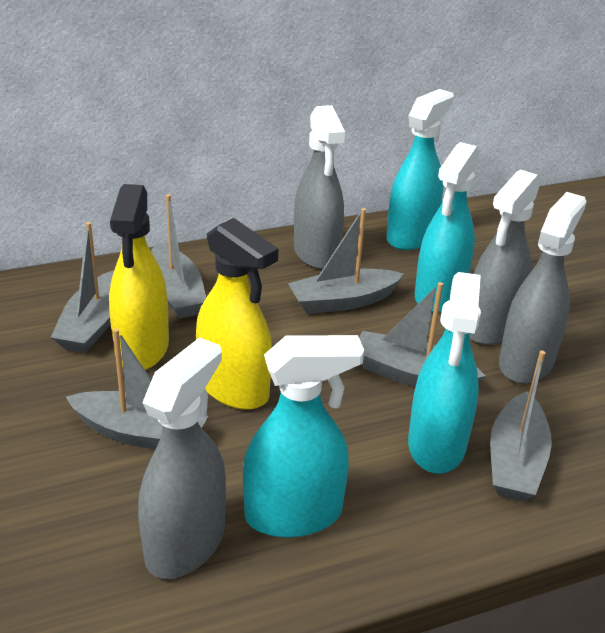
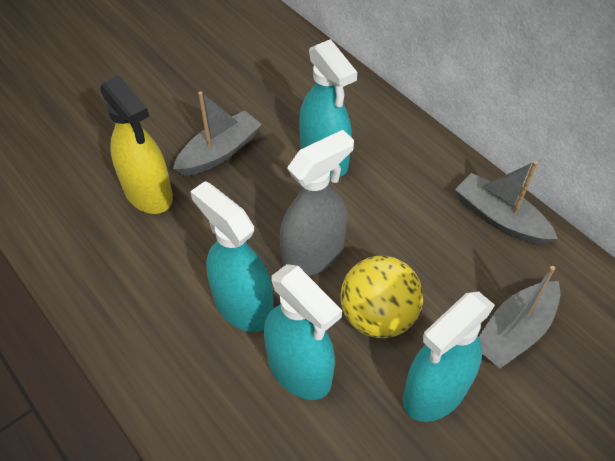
grey boat: 6 -> 3
grey spray bottle: 4 -> 1
yellow ball: 0 -> 1
yellow spray bottle: 2 -> 1

